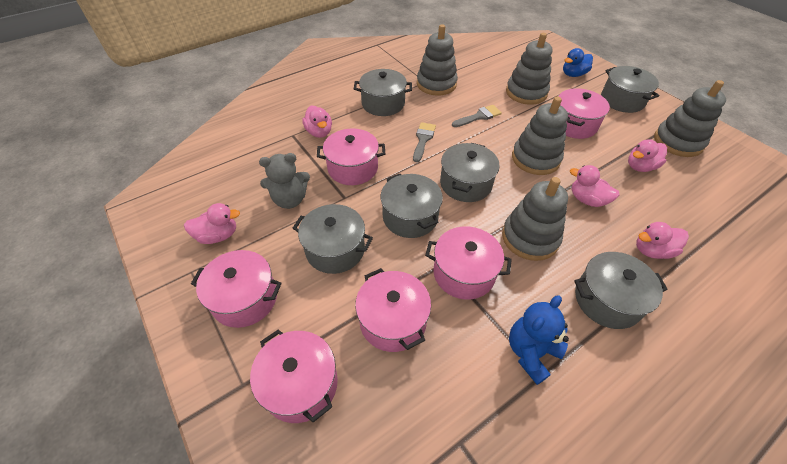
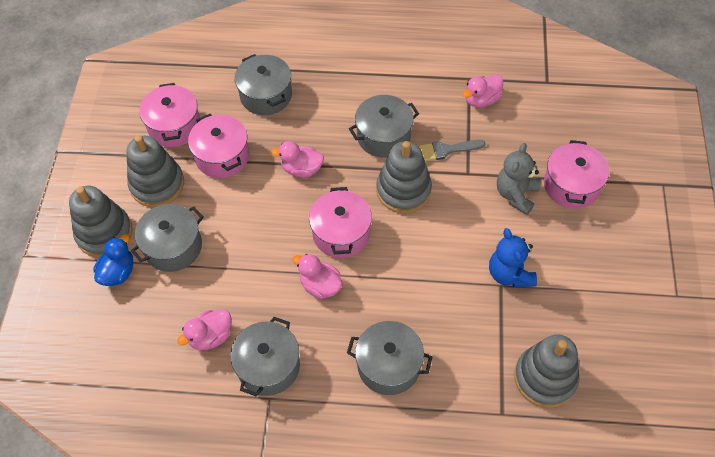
grey brush: 2 -> 1
grey pot: 6 -> 5
grey stacking toy: 5 -> 4
pink duck: 5 -> 4
pink pot: 6 -> 4

